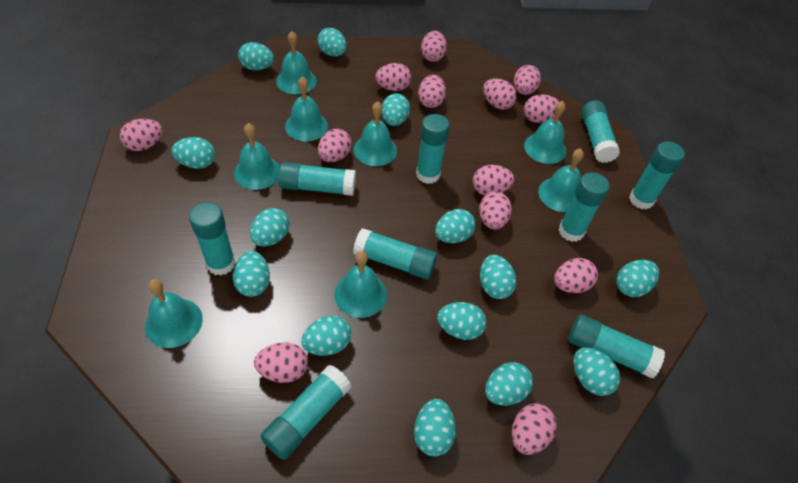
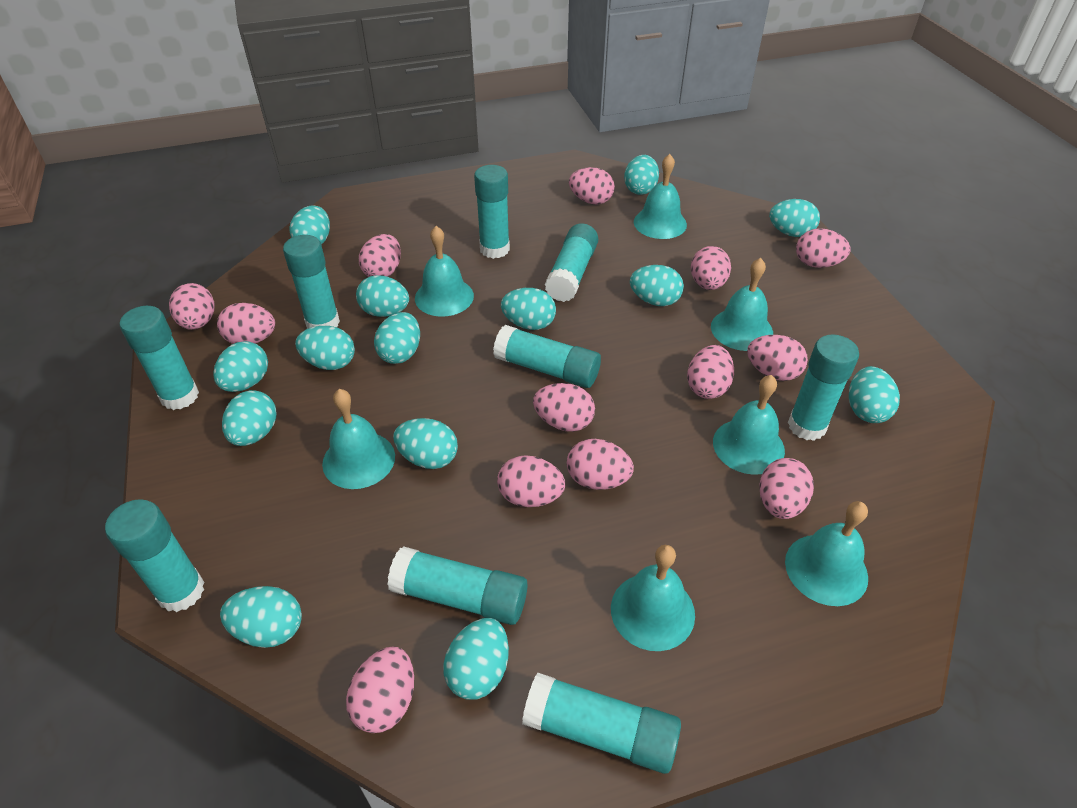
turquoise bell: 8 -> 7

